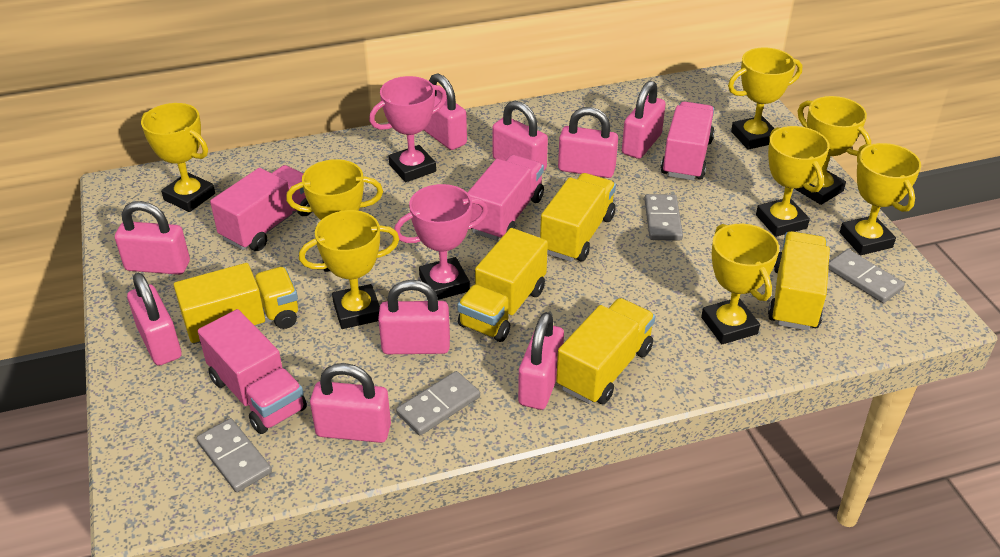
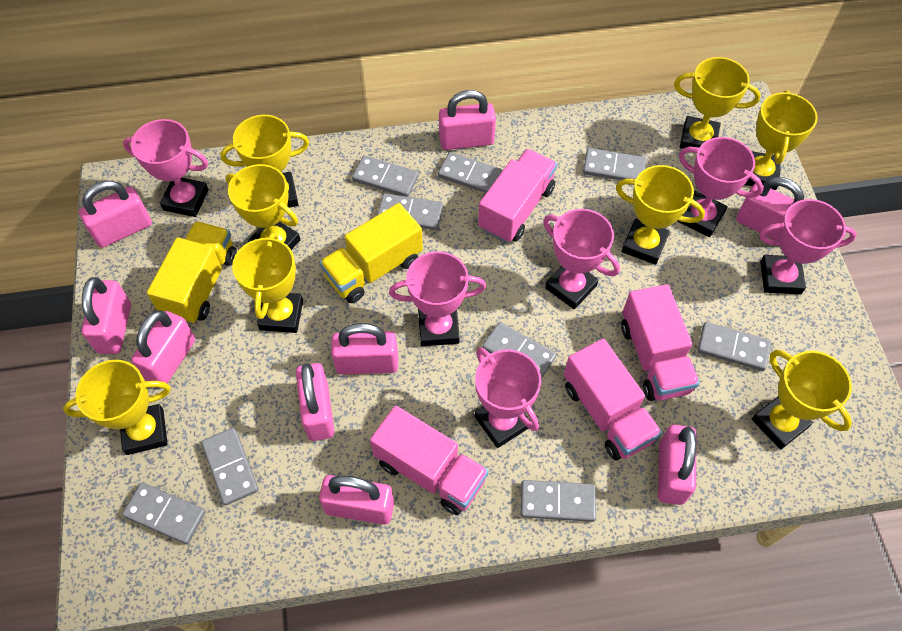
grey domino: 4 -> 9
pink trophy: 2 -> 6
yellow truck: 5 -> 2

